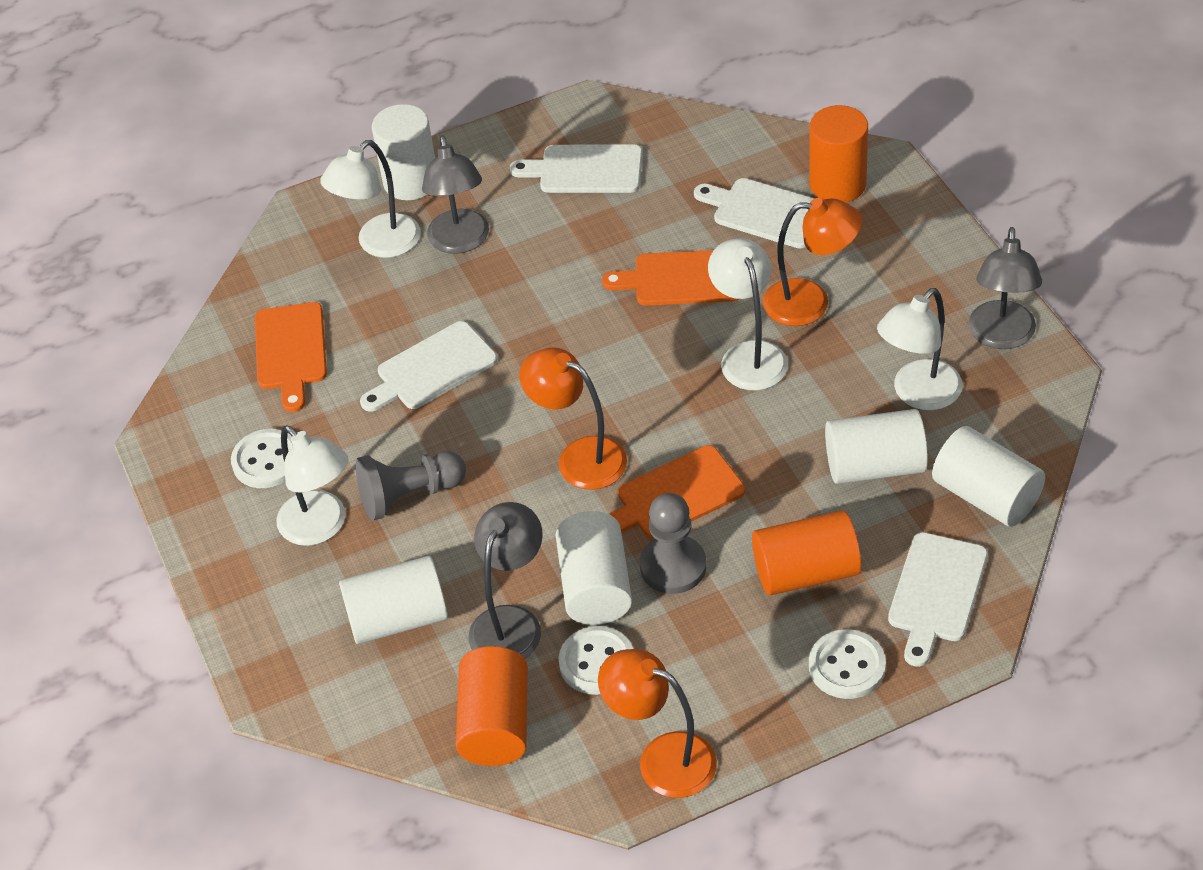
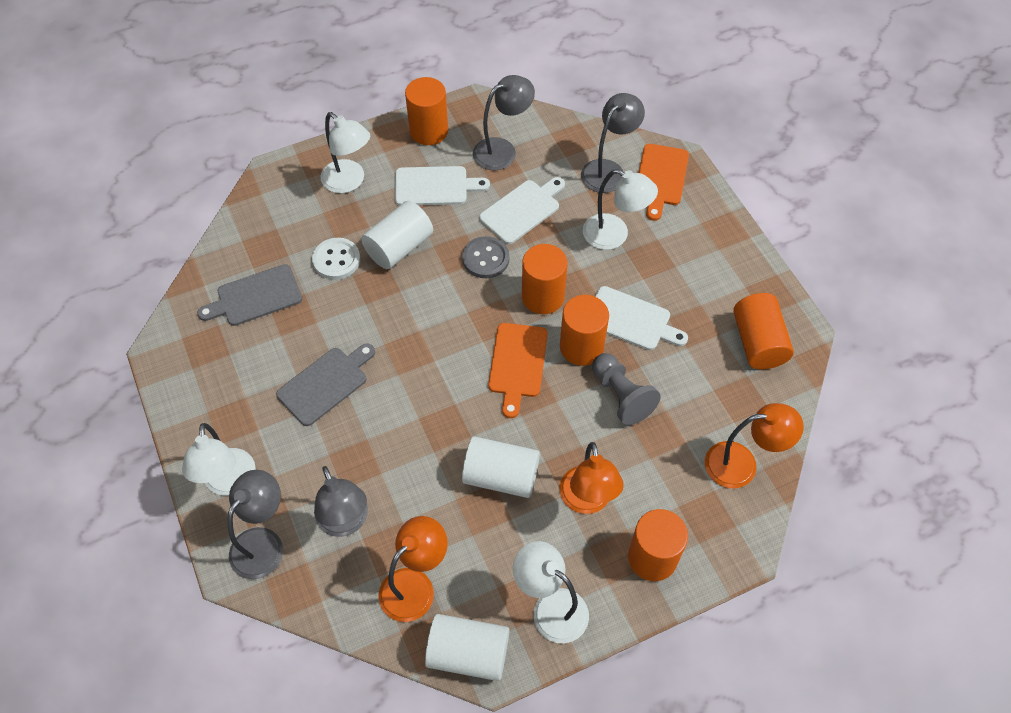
grey button: 0 -> 1
grey cutting board: 0 -> 2
grey lamp: 3 -> 4
grey pawn: 2 -> 1
orange cutting board: 3 -> 2
orange cylinder: 3 -> 5
white button: 3 -> 1
white cutting board: 4 -> 3
white cylinder: 5 -> 3

